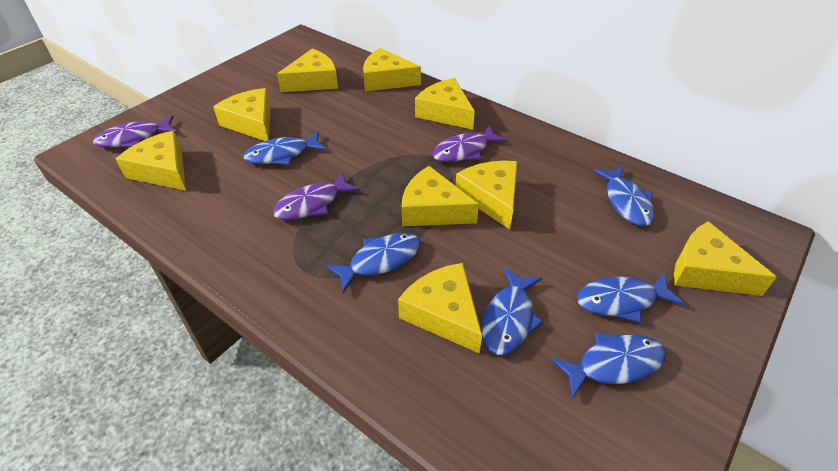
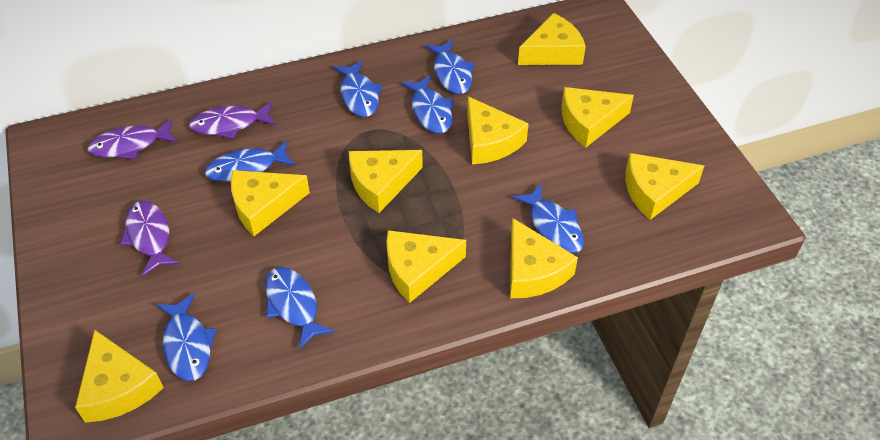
blue fish: 6 -> 7

